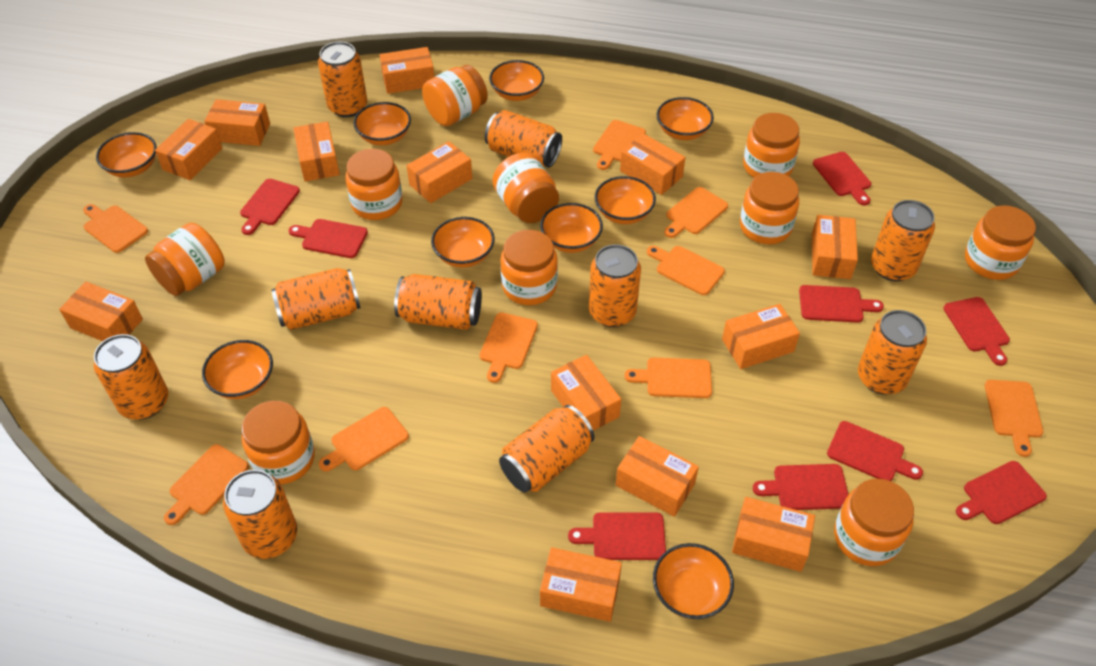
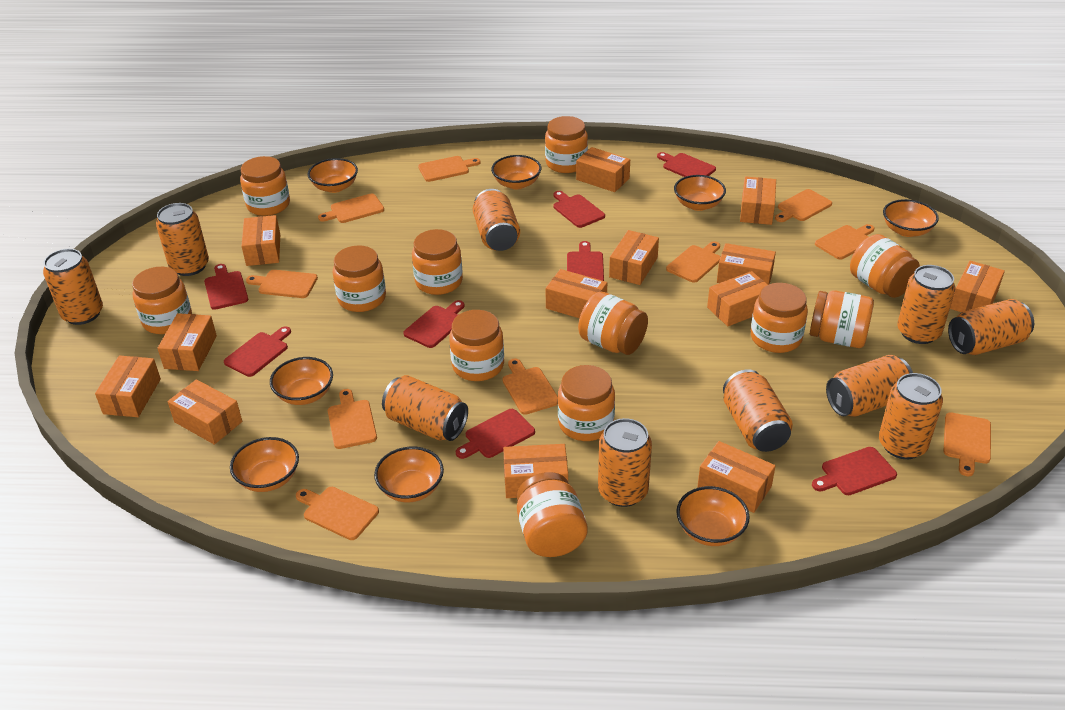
orange bowl: 9 -> 8
orange cutting board: 9 -> 10
orange jar: 10 -> 12
red cutting board: 9 -> 8

